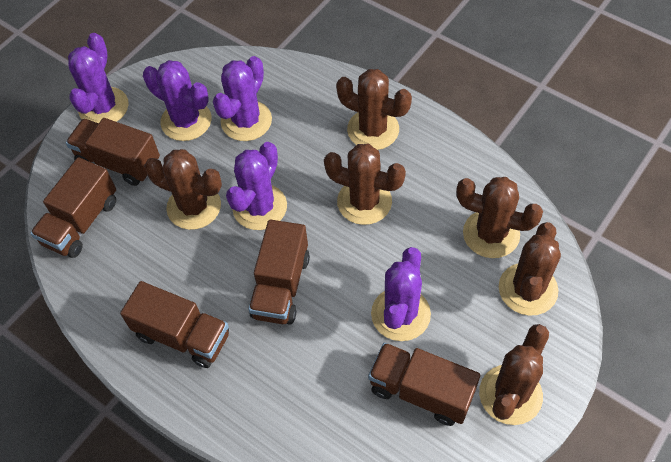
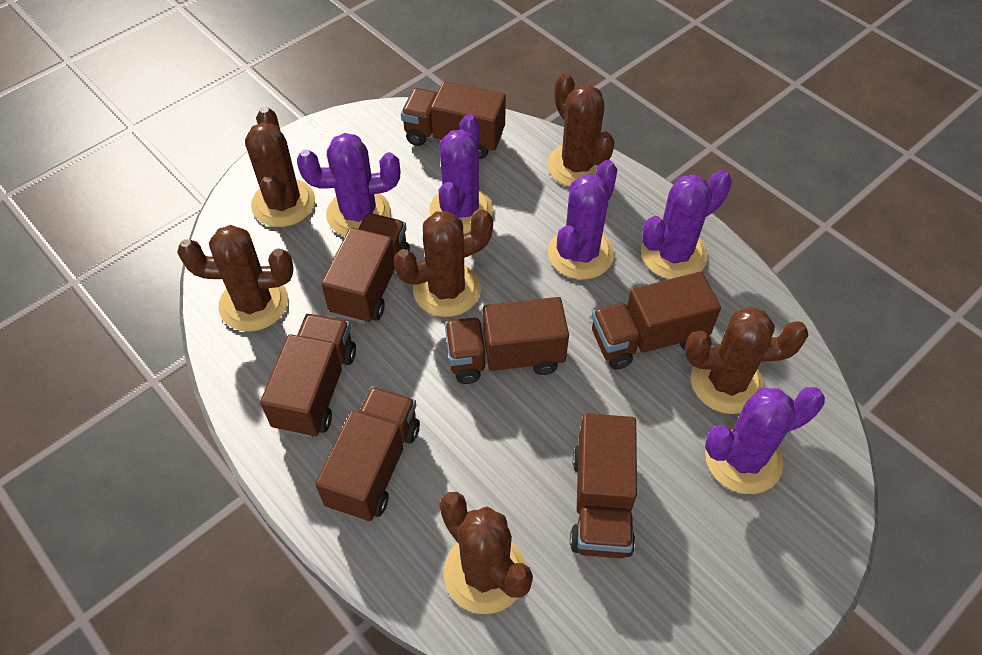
brown truck: 5 -> 7

